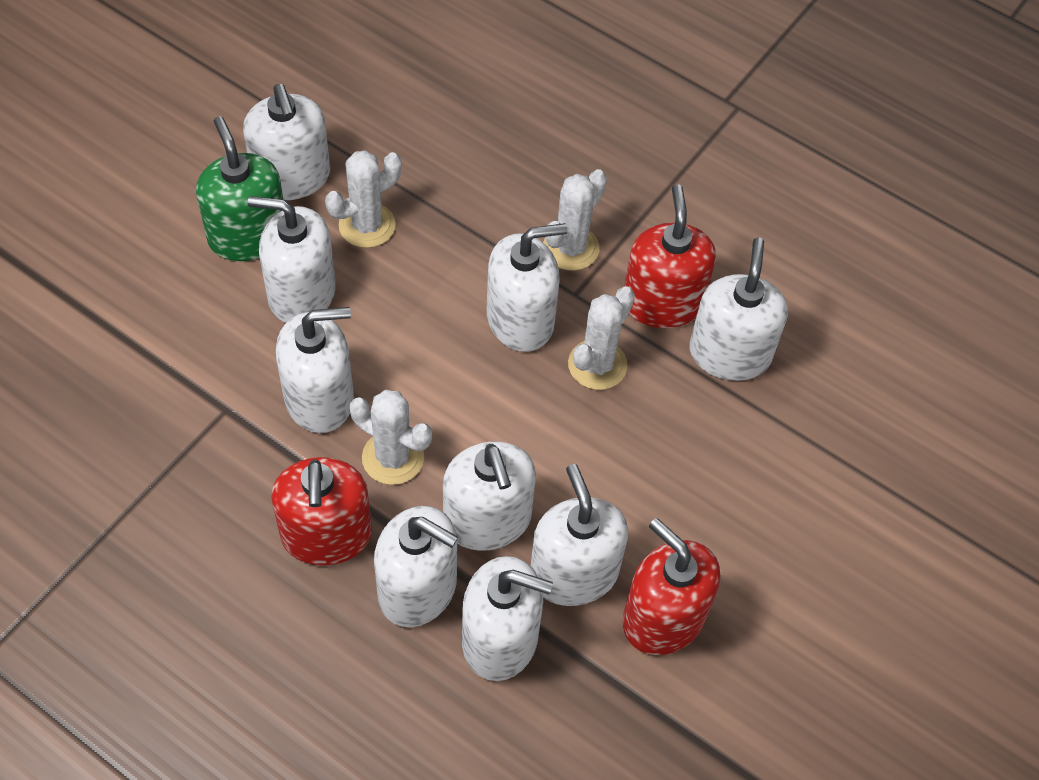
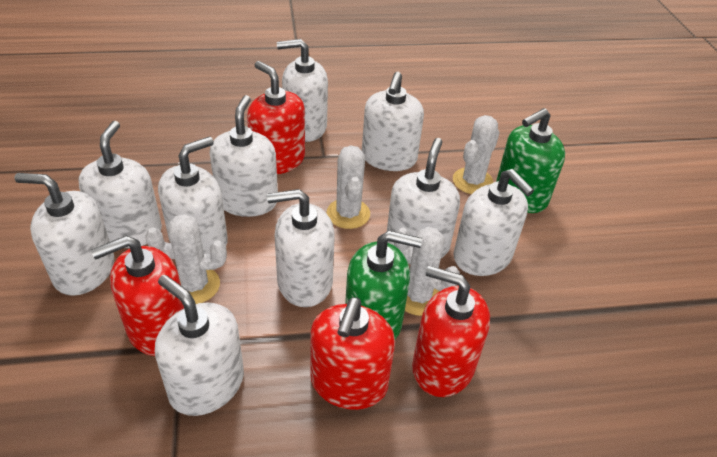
green soap dispenser: 1 -> 2
red soap dispenser: 3 -> 4
white soap dispenser: 9 -> 10

